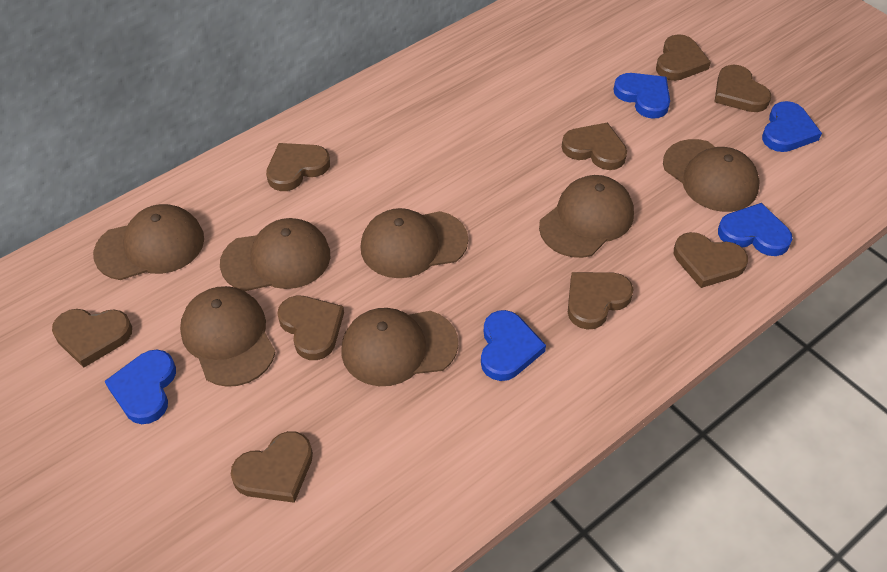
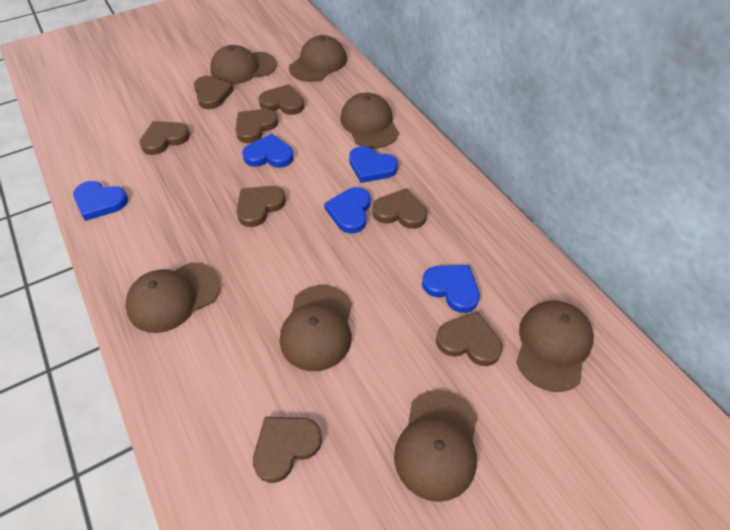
brown heart: 9 -> 8

